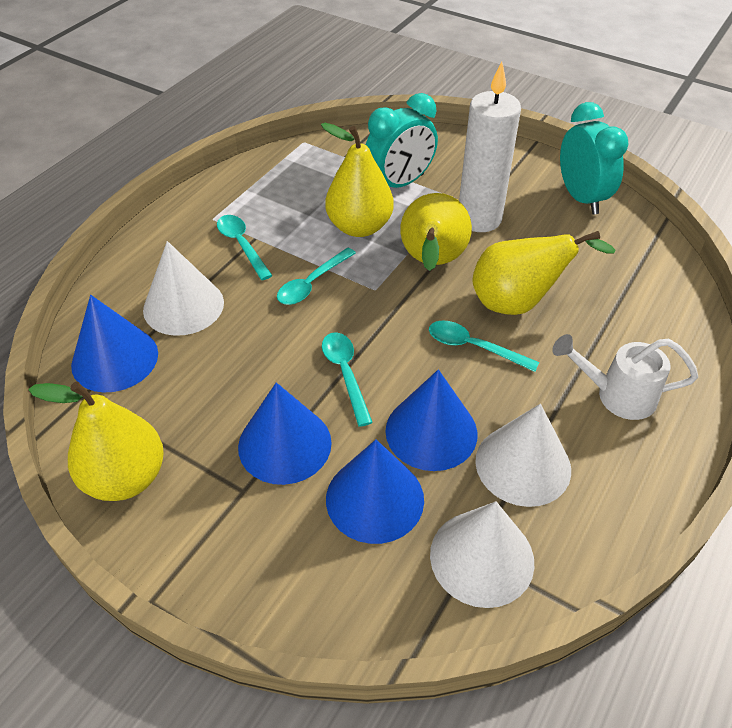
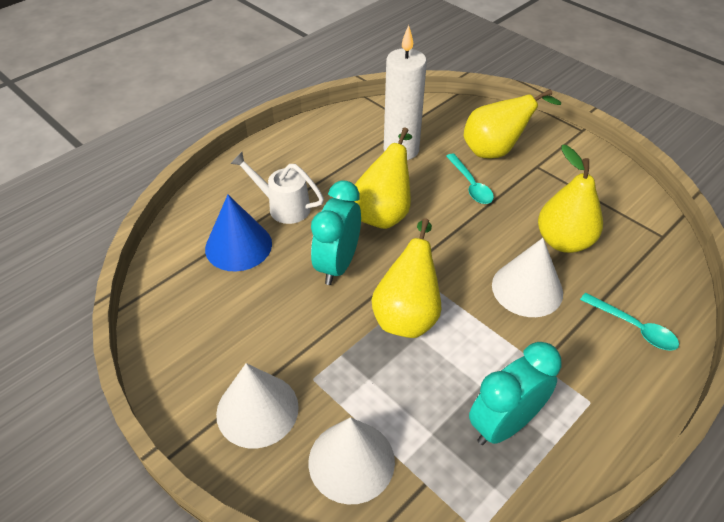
blue cone: 4 -> 1
turquoise spoon: 4 -> 2

